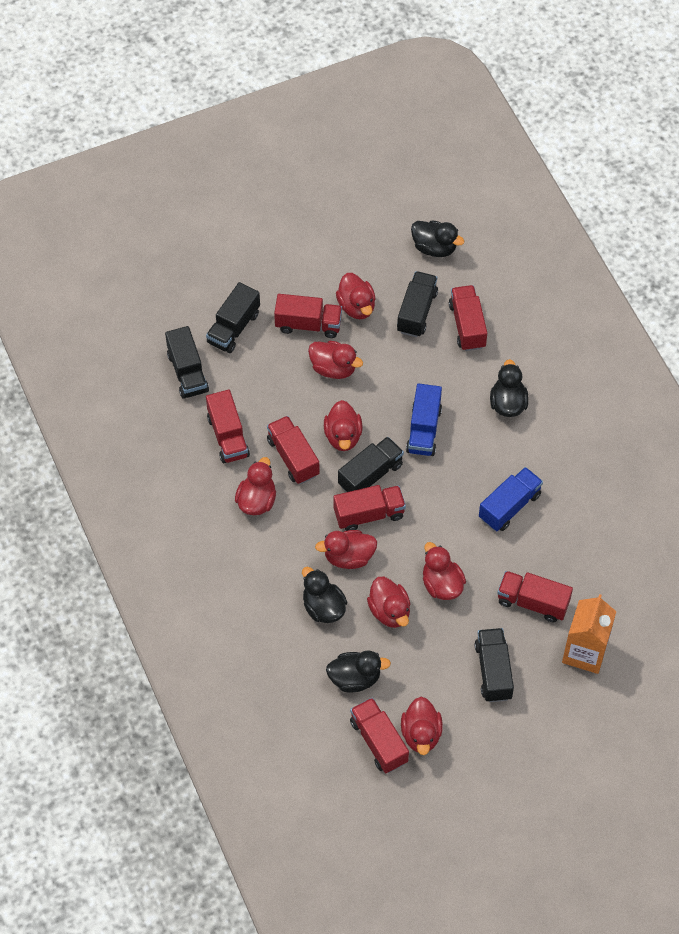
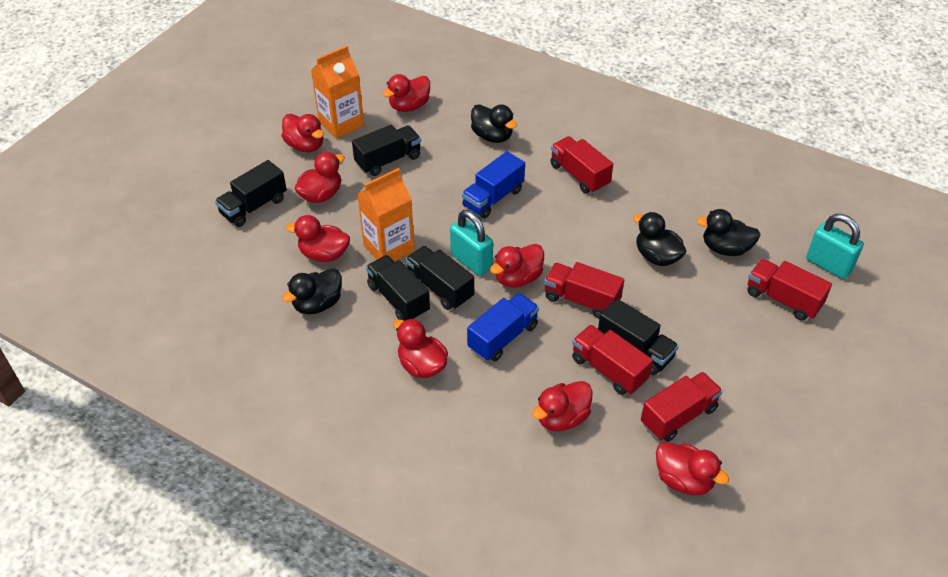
orange carton: 1 -> 2
red truck: 7 -> 5
turquoise padlock: 0 -> 2

